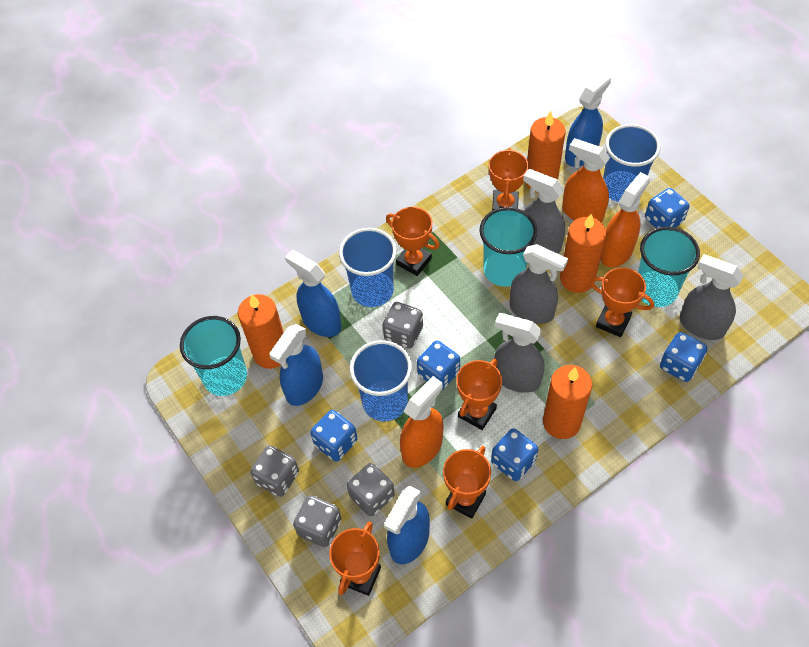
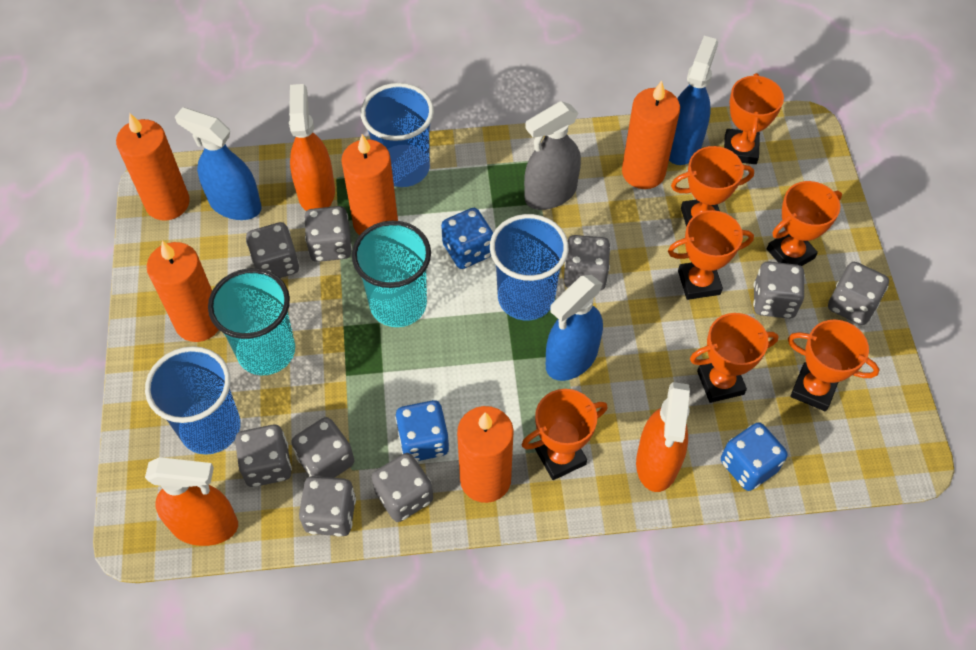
blue dice: 5 -> 3
blue spray bottle: 4 -> 3
grey dice: 4 -> 9
grey spray bottle: 4 -> 1
orange candle: 4 -> 5
orange trophy: 6 -> 7
turquoise cup: 3 -> 2

